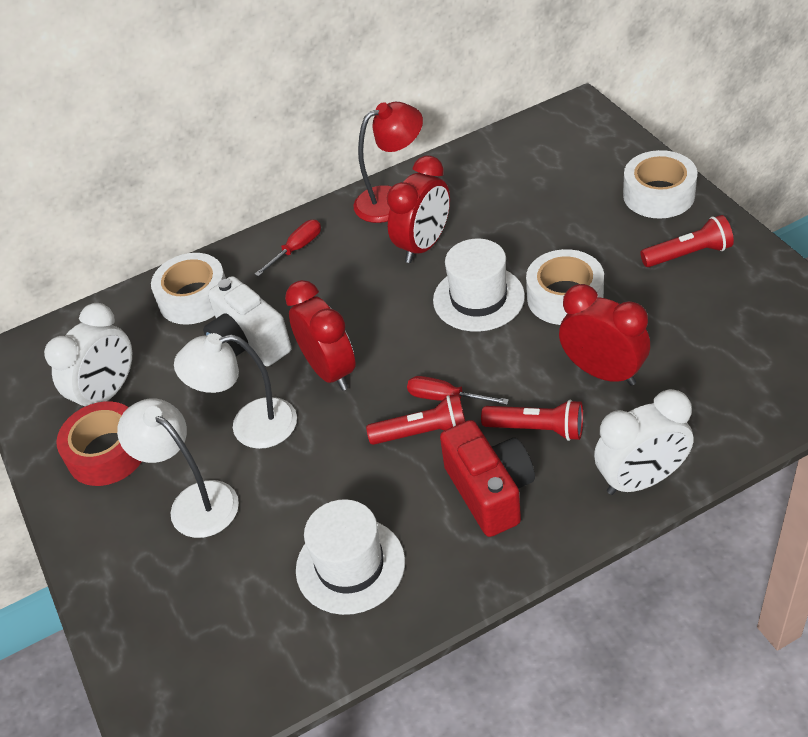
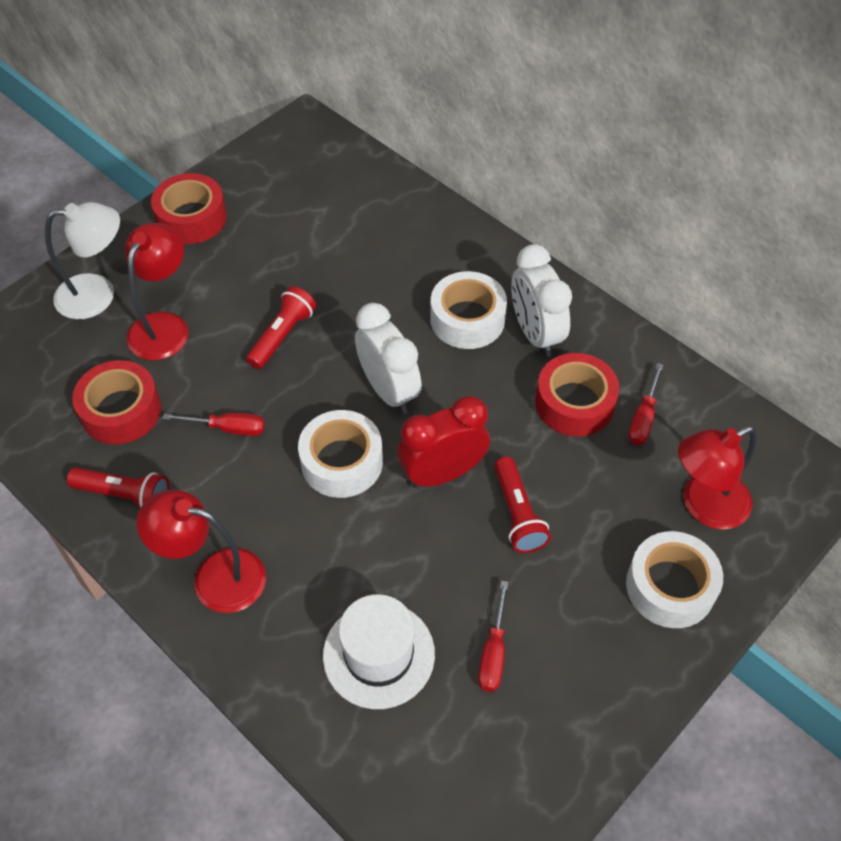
red camera: 1 -> 0
red clock: 3 -> 1
red lamp: 1 -> 3
red screwdriver: 2 -> 3
red tape: 1 -> 3
white camera: 1 -> 0
white hat: 2 -> 1
white lamp: 2 -> 1

